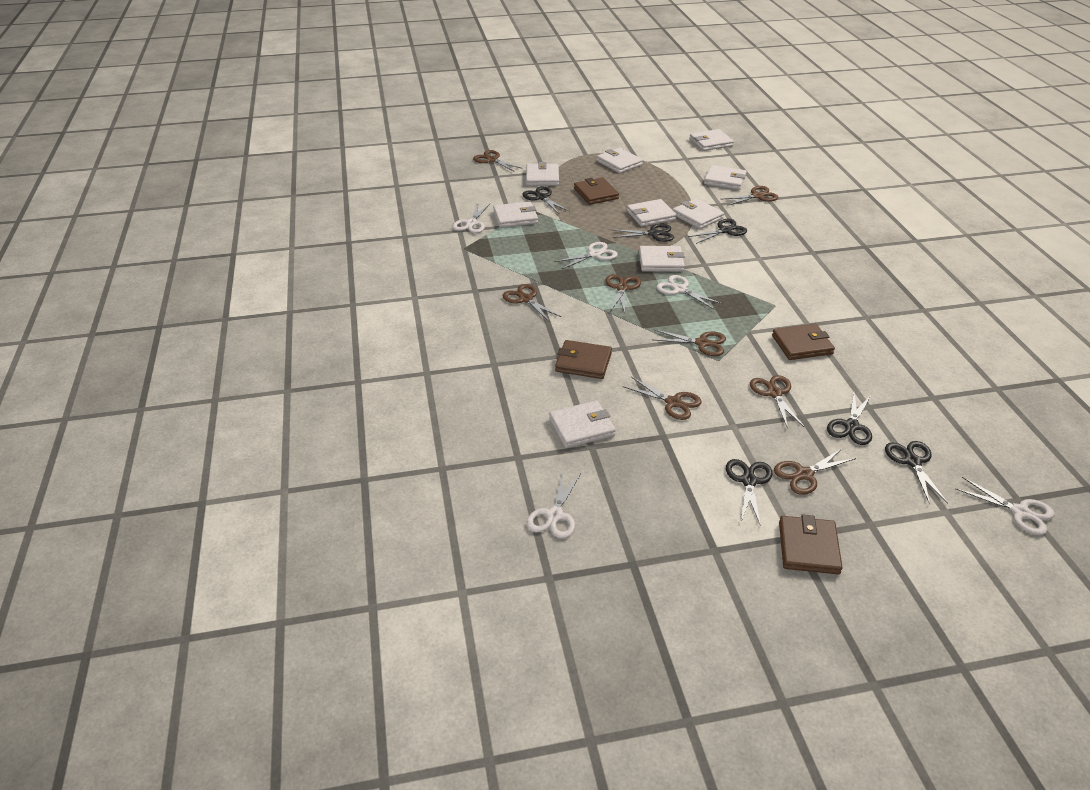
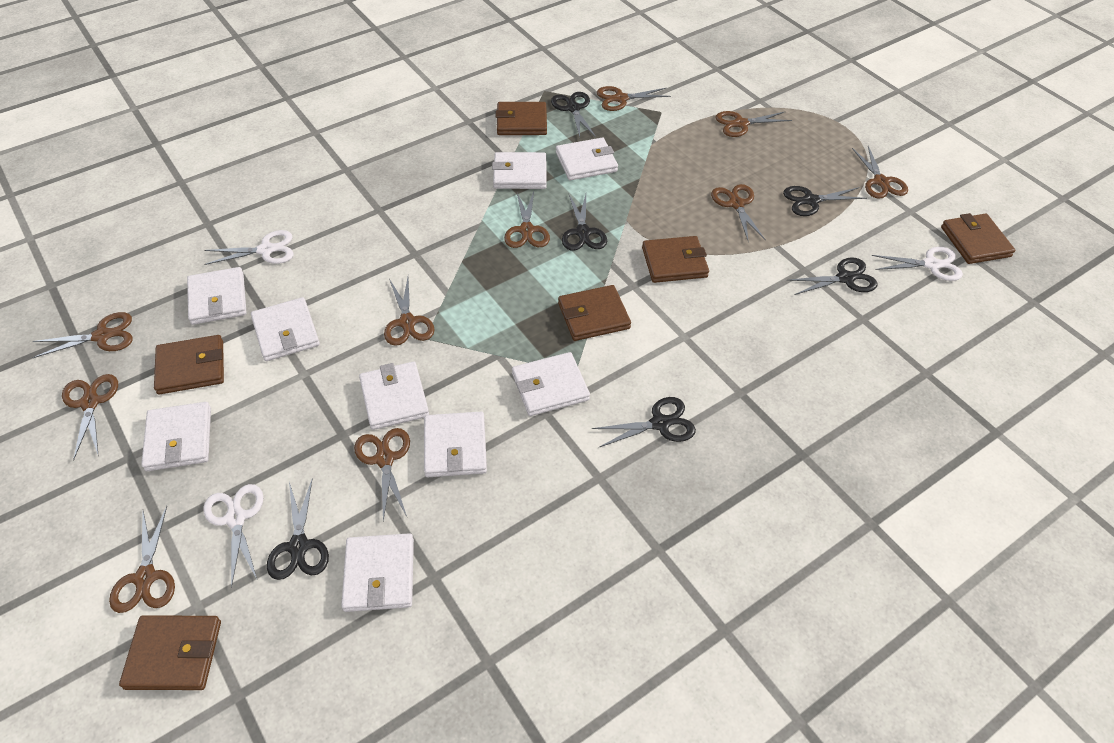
brown scissors: 8 -> 10
brown wallet: 4 -> 6
white scissors: 5 -> 3

